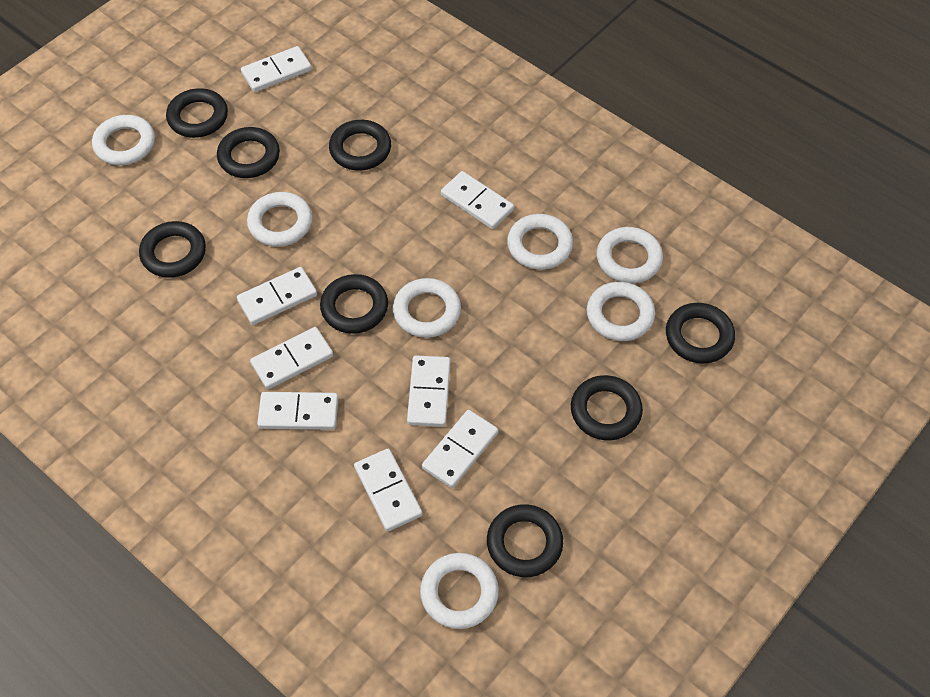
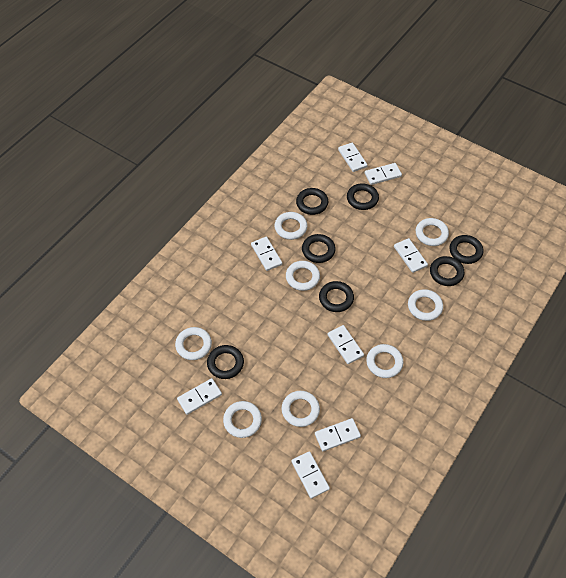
black ring: 8 -> 7
white ring: 7 -> 8

